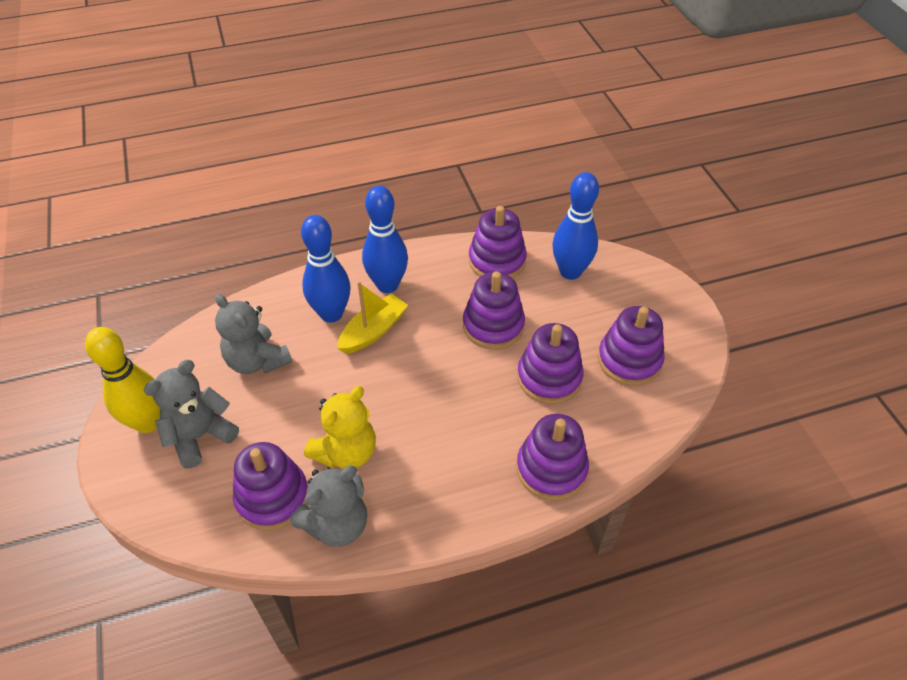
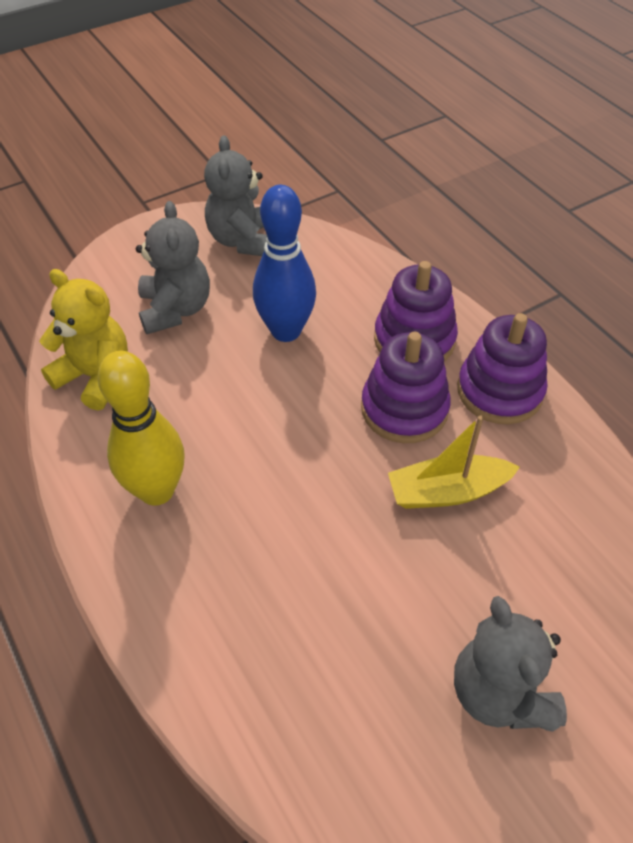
blue bowling pin: 3 -> 1
purple stacking toy: 6 -> 3

